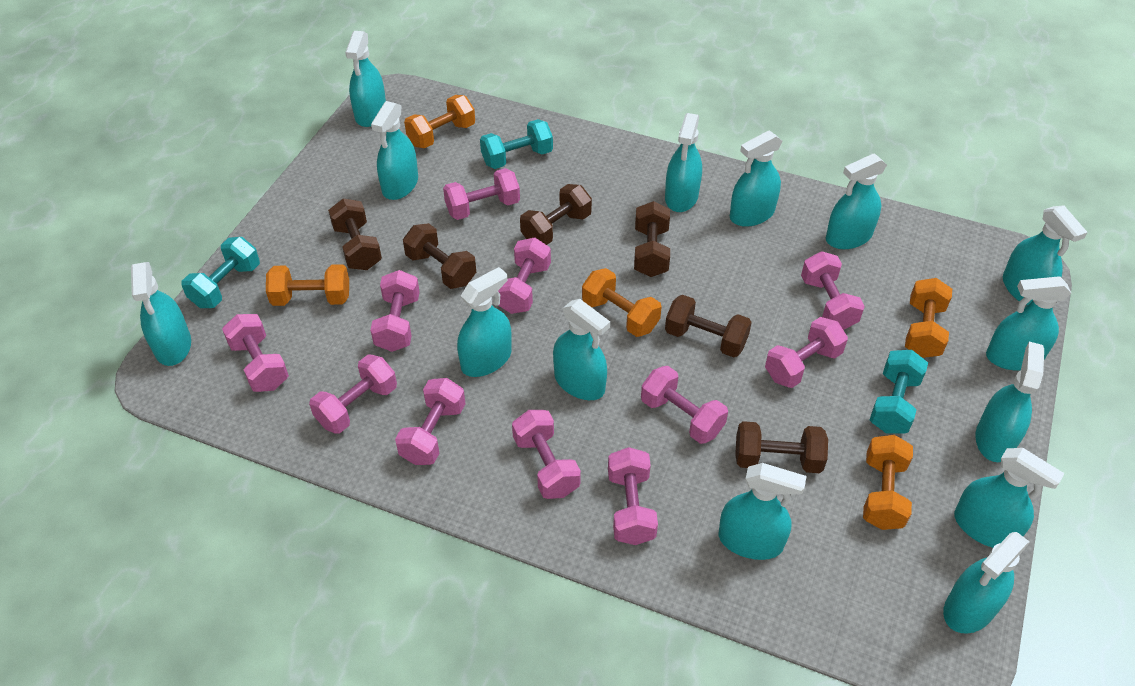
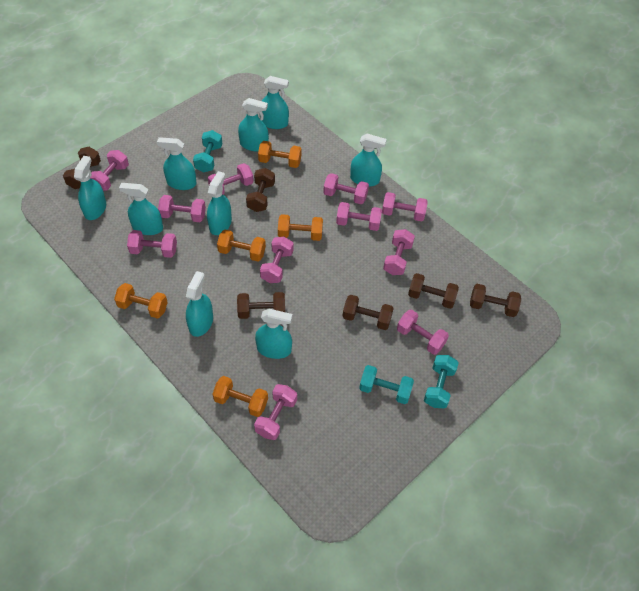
turquoise spray bottle: 14 -> 9

